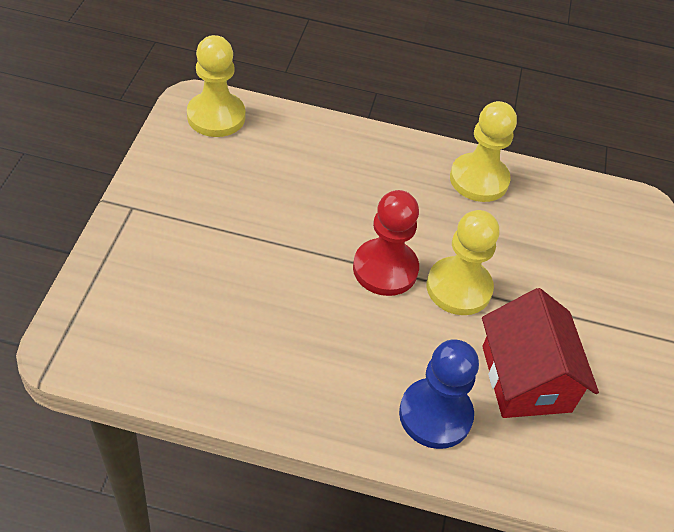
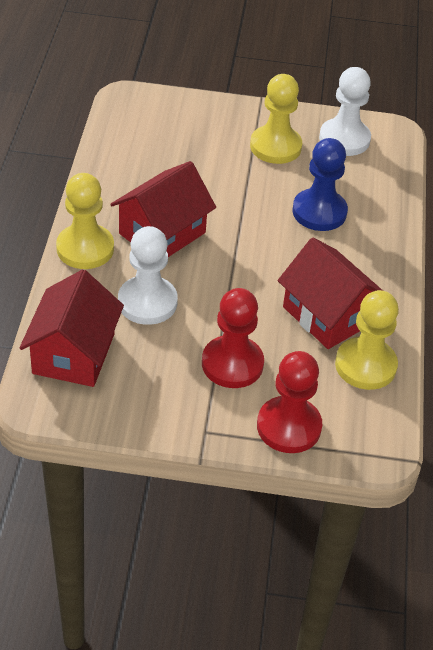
red house: 1 -> 3
red pawn: 1 -> 2
white pawn: 0 -> 2

